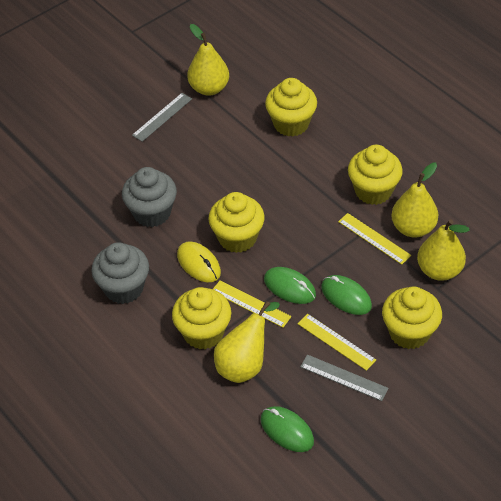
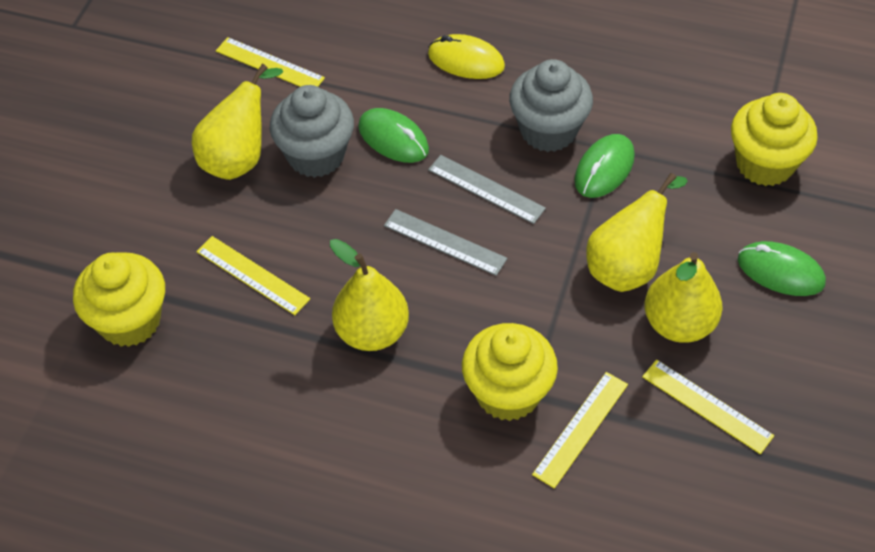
yellow cupcake: 5 -> 3
yellow ruler: 3 -> 4

